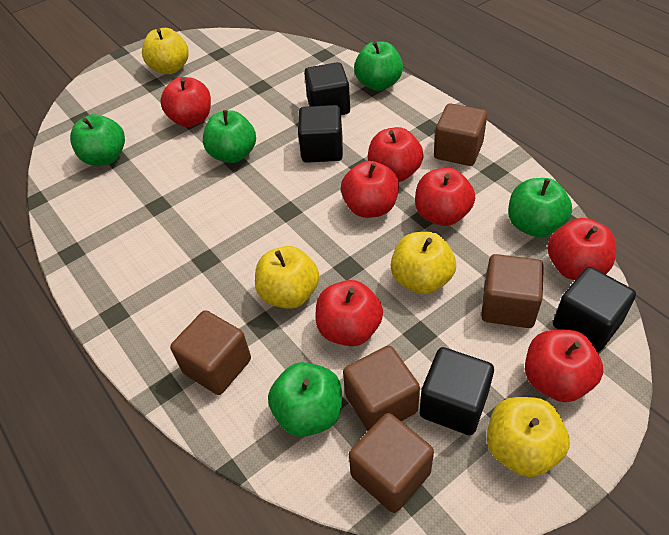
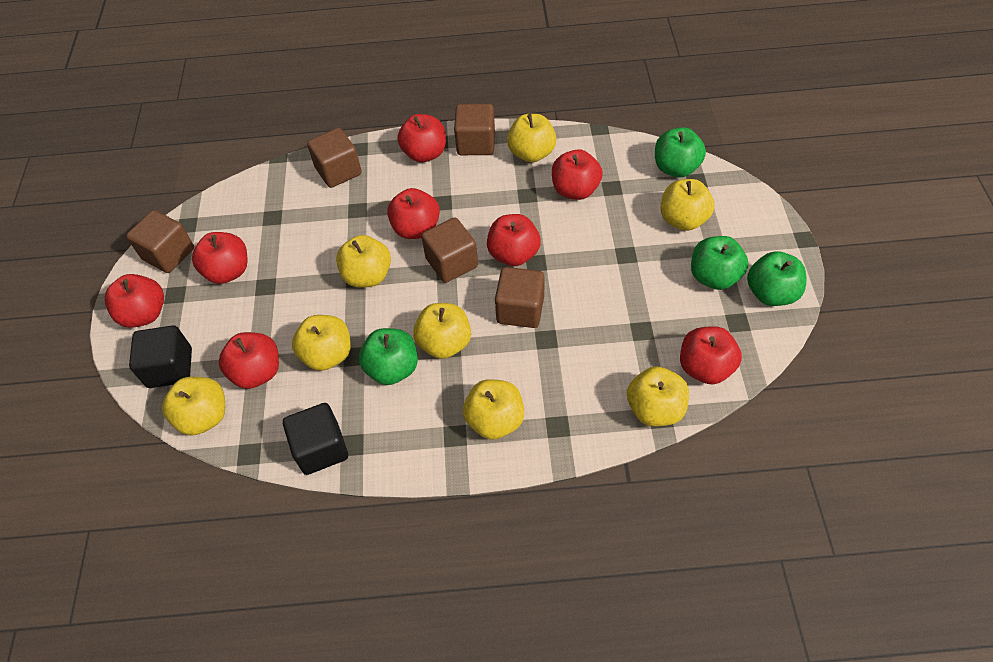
black cube: 4 -> 2
green apple: 5 -> 4
red apple: 7 -> 8
yellow apple: 4 -> 8

